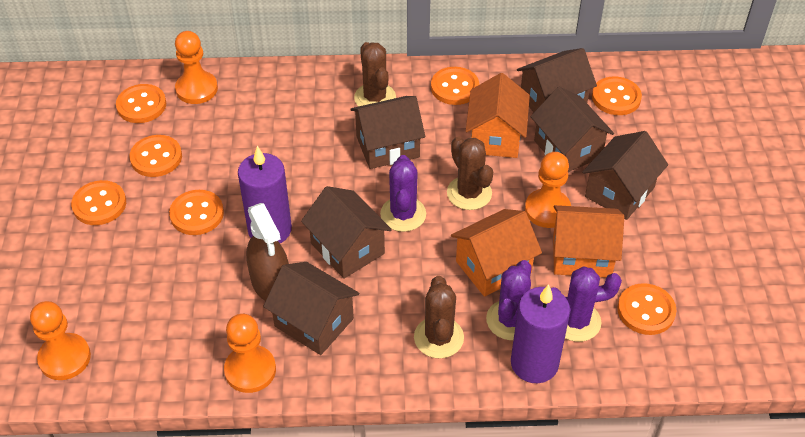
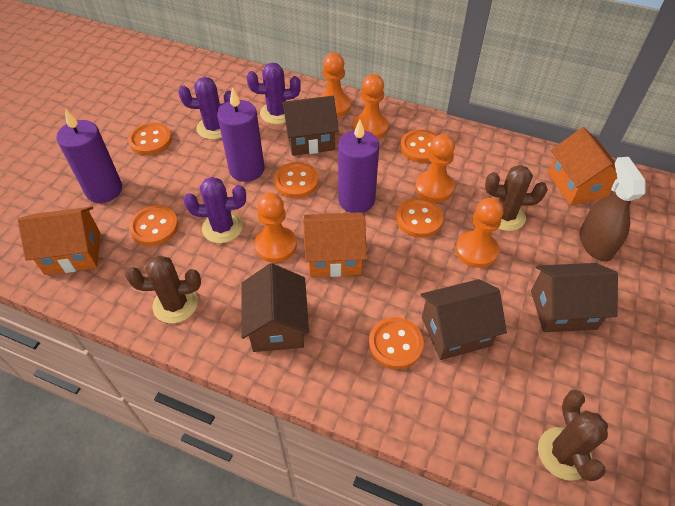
brown house: 6 -> 4
orange button: 7 -> 6
orange pawn: 4 -> 5
purple candle: 2 -> 3

